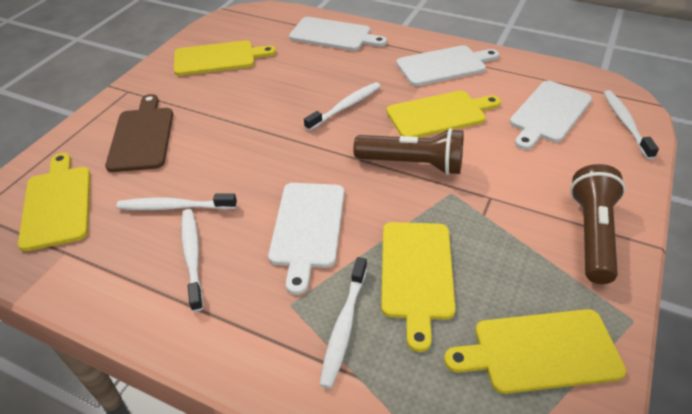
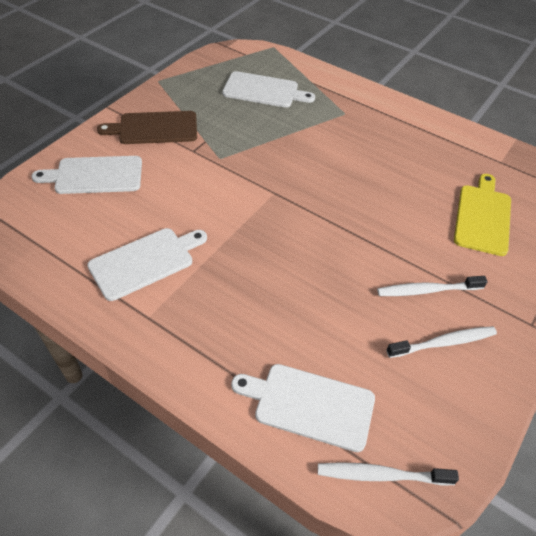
brown flashlight: 2 -> 0
white toothbrush: 5 -> 3
yellow cutting board: 5 -> 1

